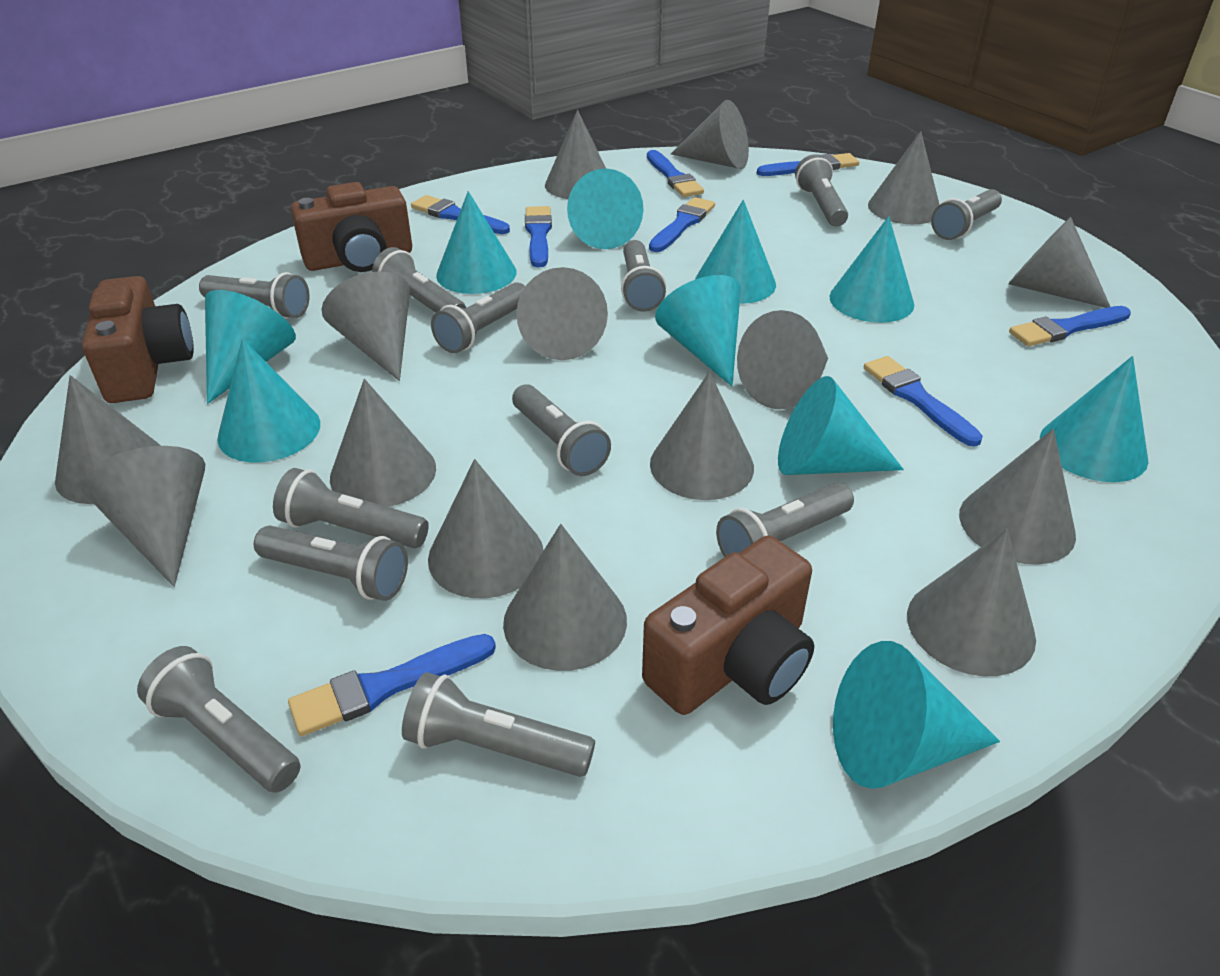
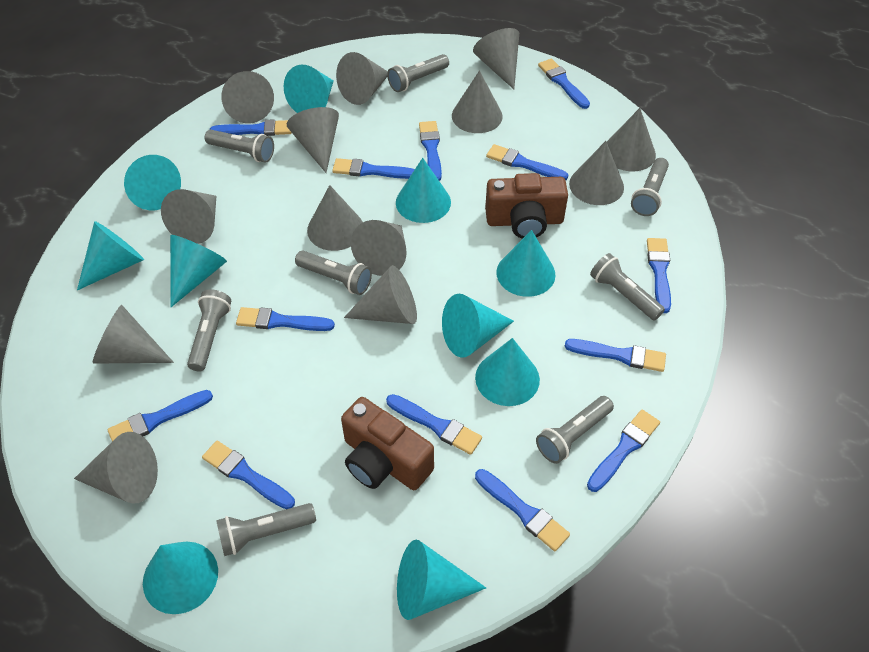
blue brush: 8 -> 13
brown camera: 3 -> 2
grey cone: 15 -> 13
grey flashlight: 12 -> 8

